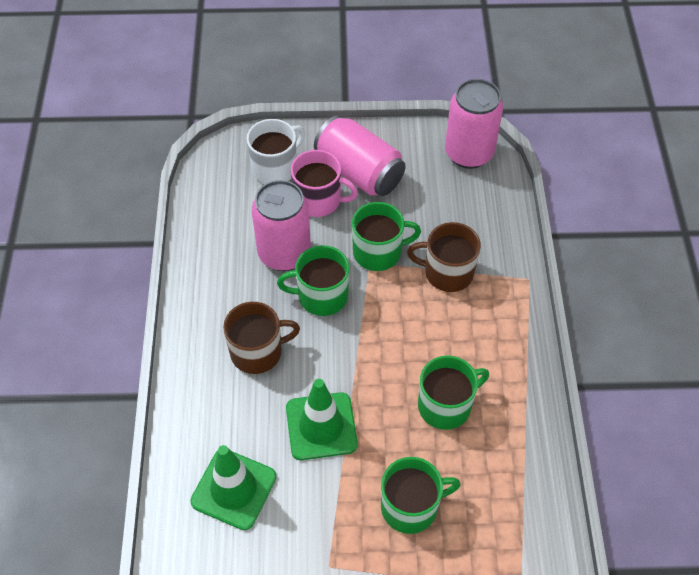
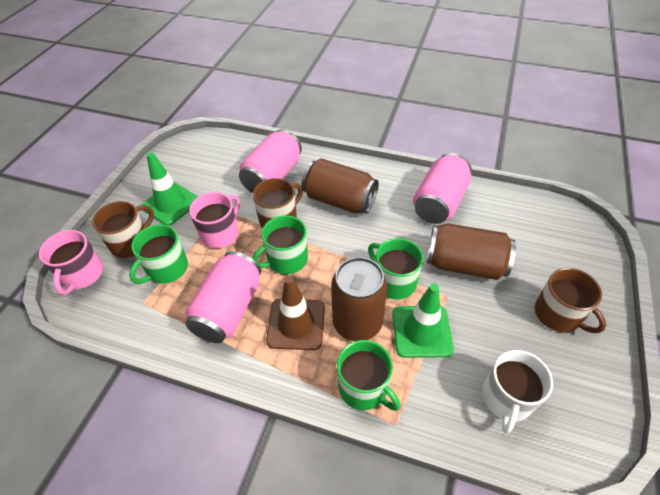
brown can: 0 -> 3
brown mug: 2 -> 3
brown traffic cone: 0 -> 1
pink mug: 1 -> 2

